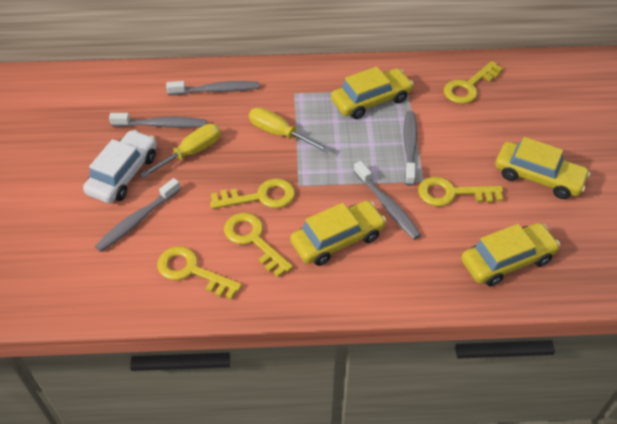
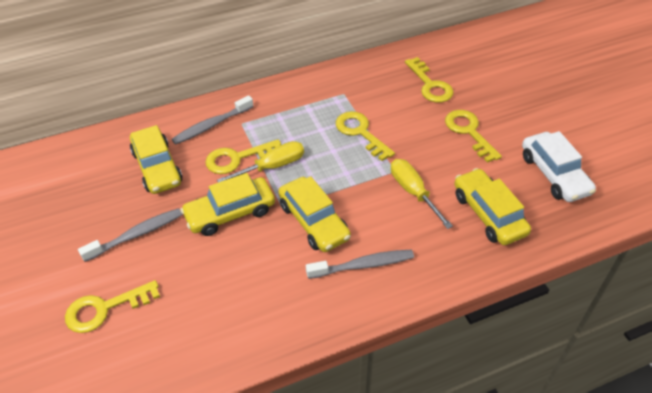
grey toothbrush: 5 -> 3

